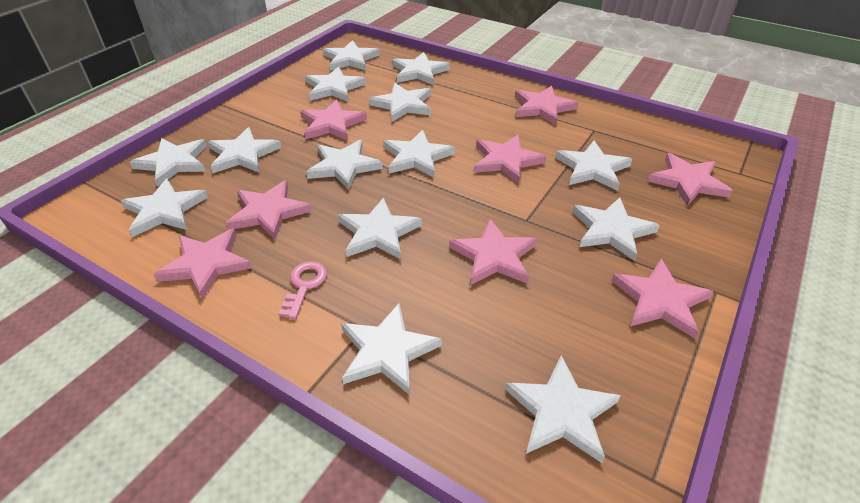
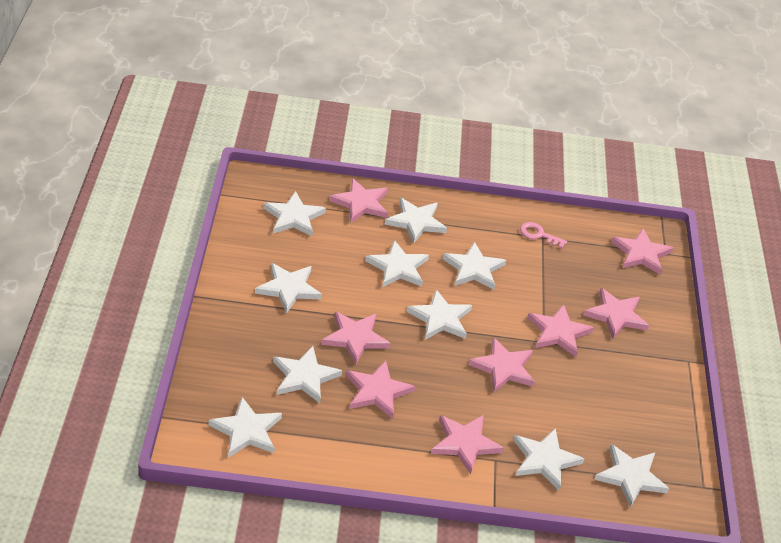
white star: 14 -> 10

